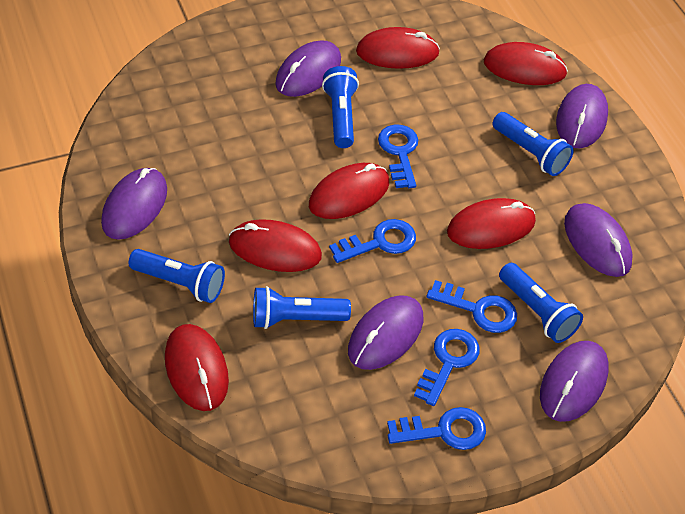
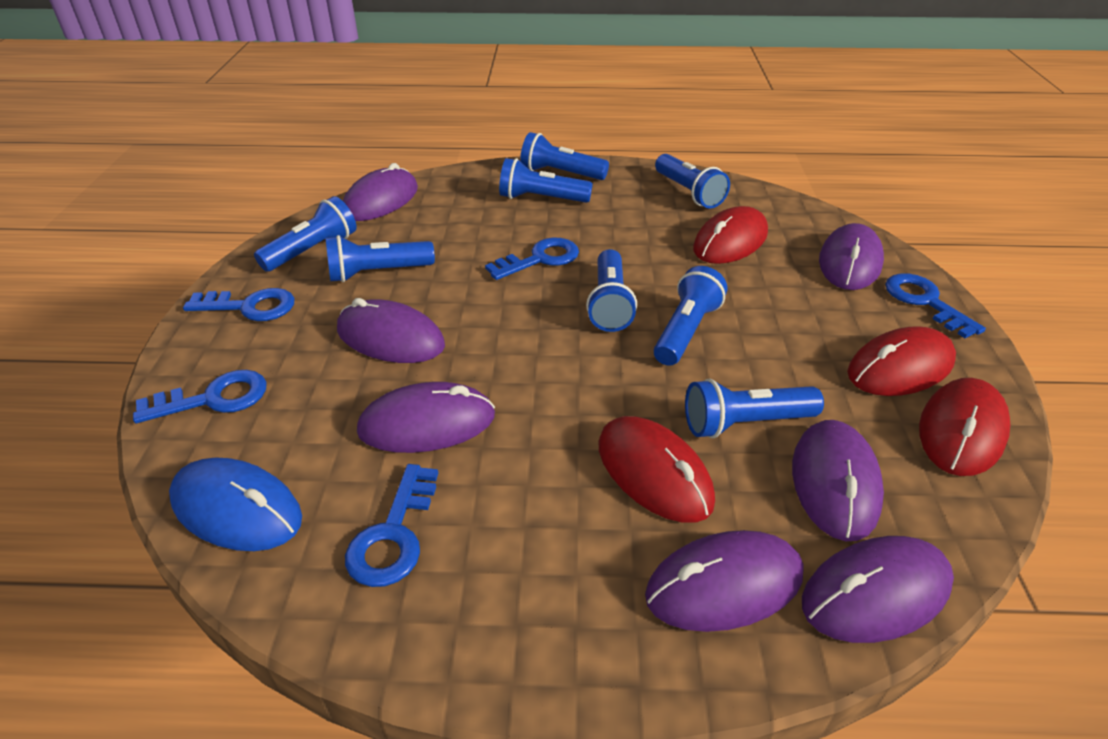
blue flashlight: 5 -> 8
blue mouse: 0 -> 1
purple mouse: 6 -> 7
red mouse: 6 -> 4

